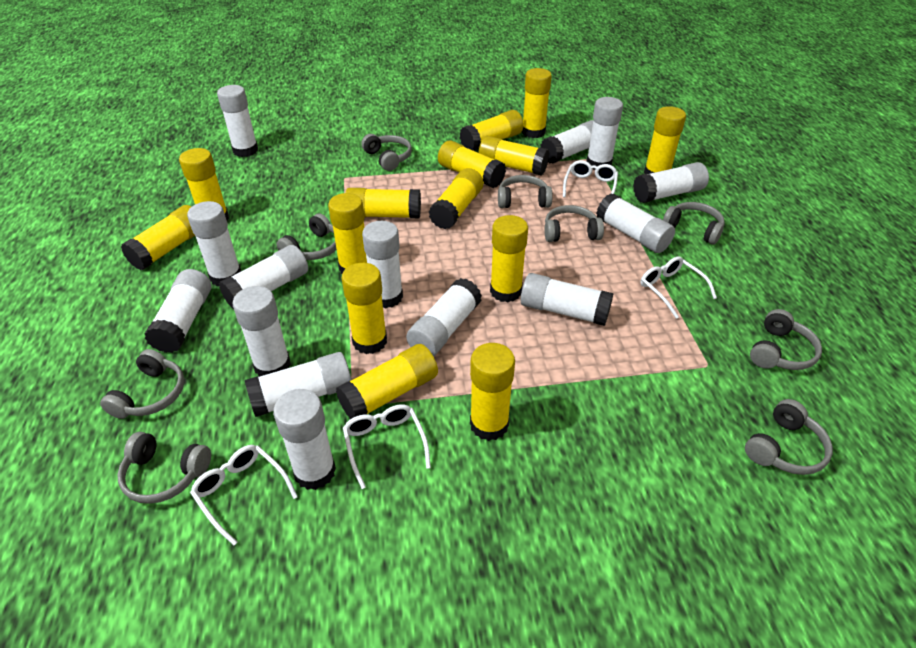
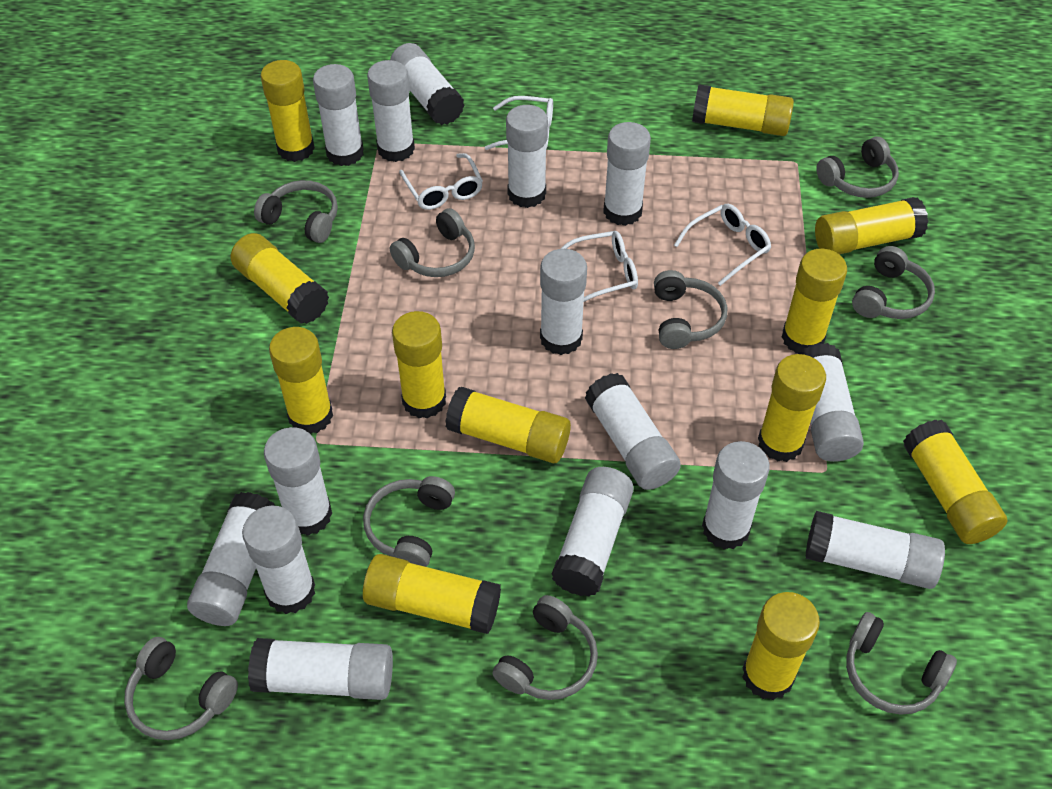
white glue stick: 14 -> 15
yellow glue stick: 14 -> 12

